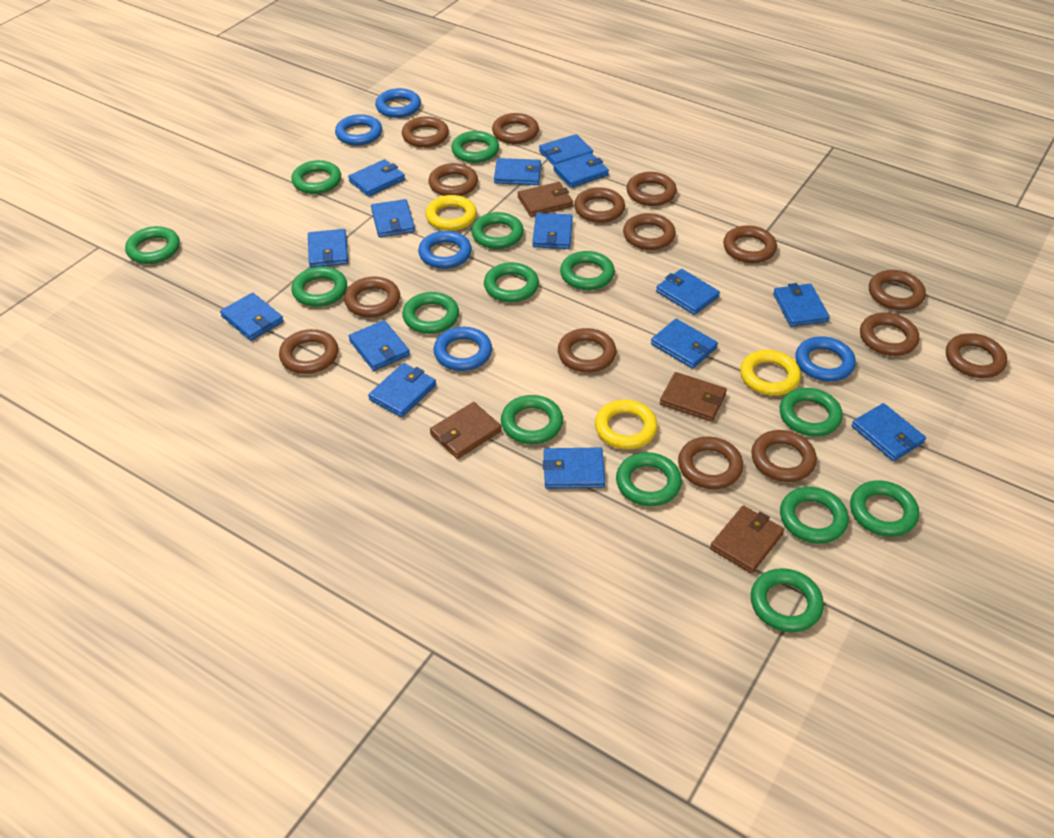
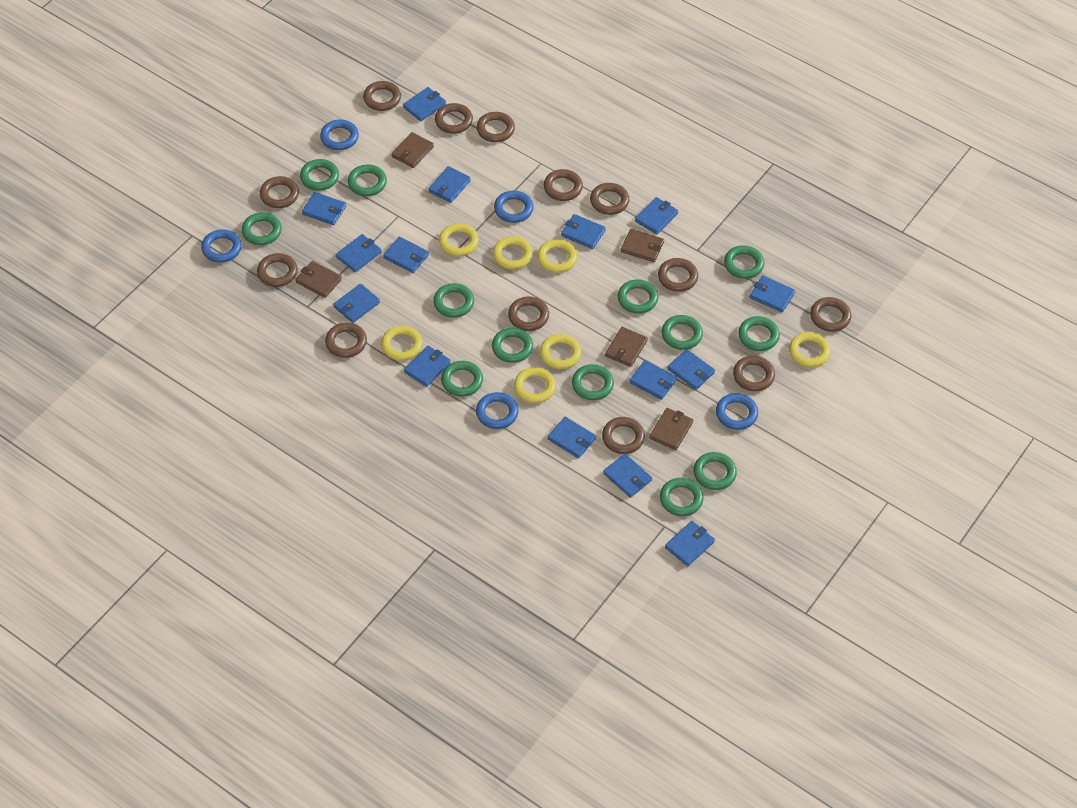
brown ring: 15 -> 13
brown wallet: 4 -> 5
green ring: 14 -> 13
yellow ring: 3 -> 7

